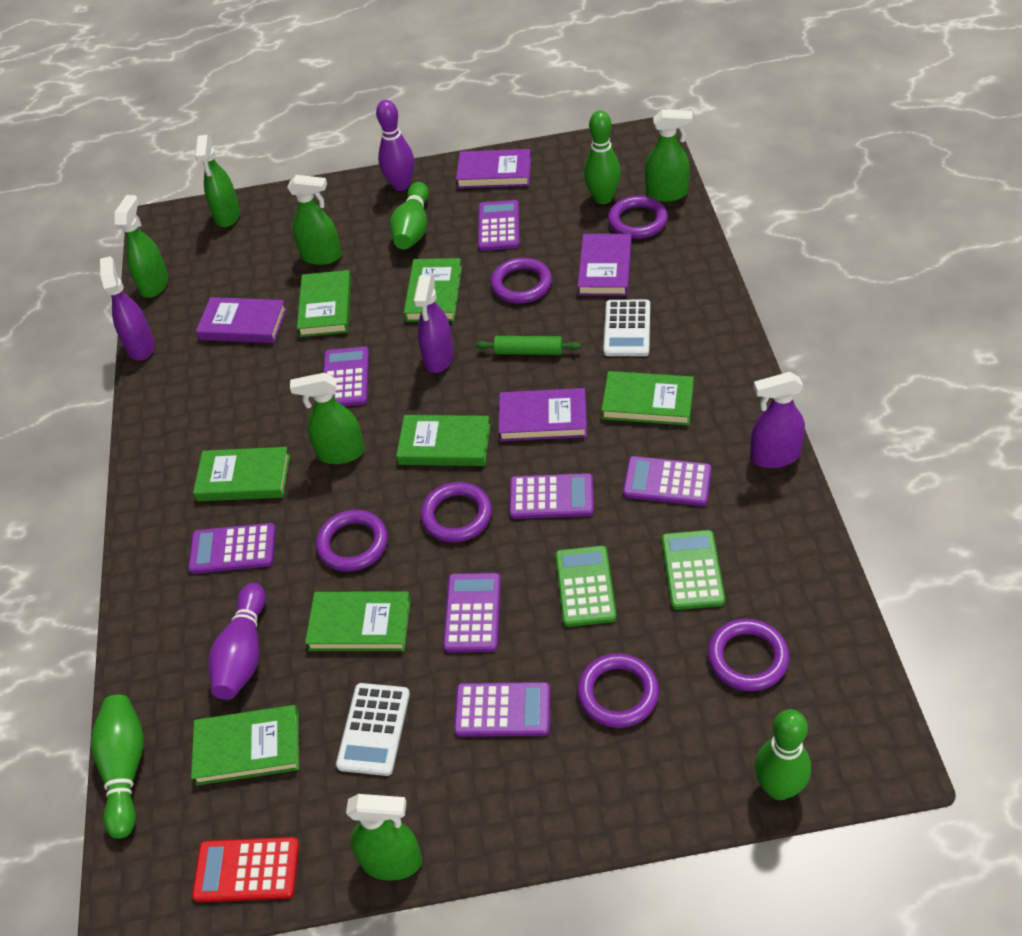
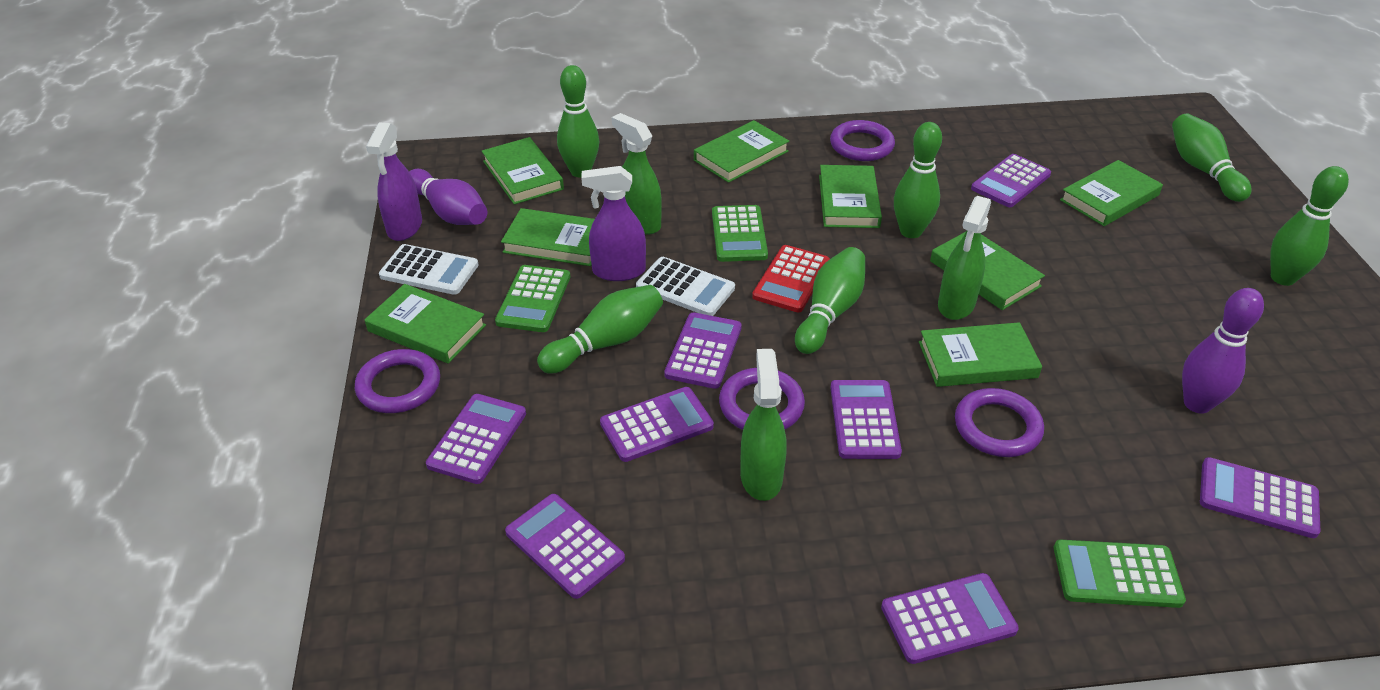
green book: 7 -> 8
green bowling pin: 4 -> 6
green calculator: 2 -> 3
green rolling pin: 1 -> 0
green spray bottle: 6 -> 3
purple book: 4 -> 0
purple calculator: 7 -> 8
purple ring: 6 -> 4
purple spray bottle: 3 -> 2

